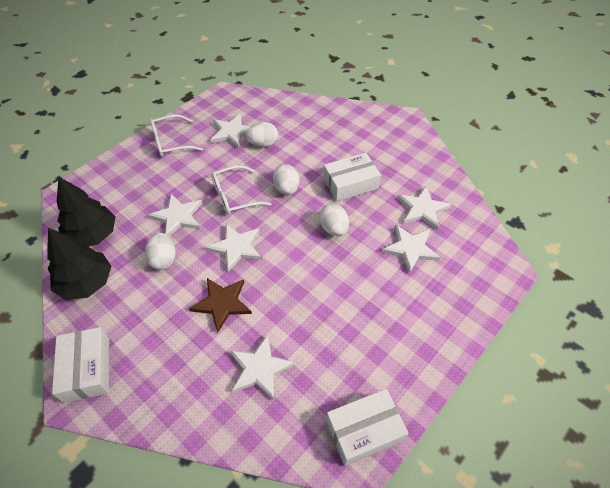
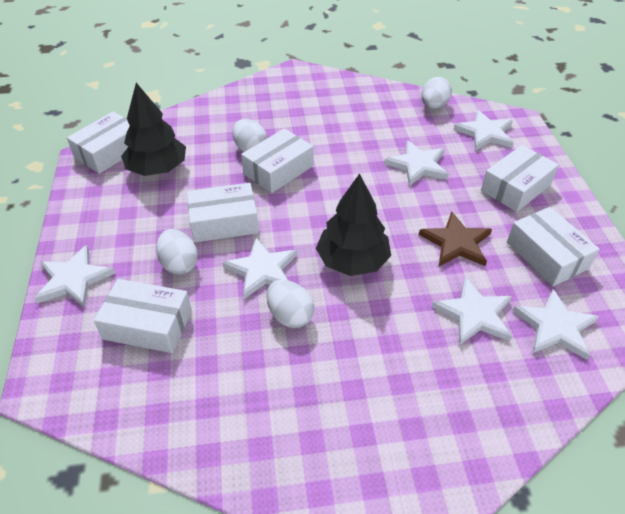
white box: 3 -> 6
white glasses: 2 -> 0

